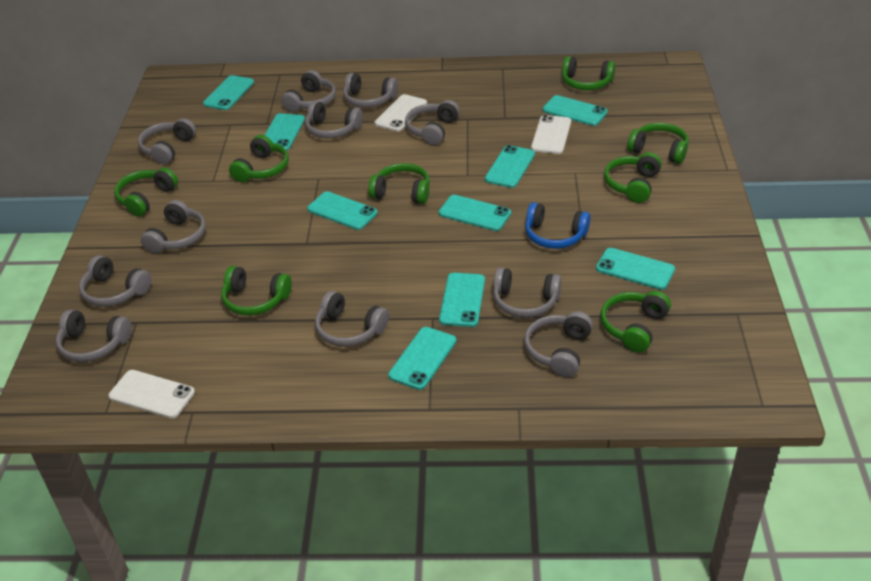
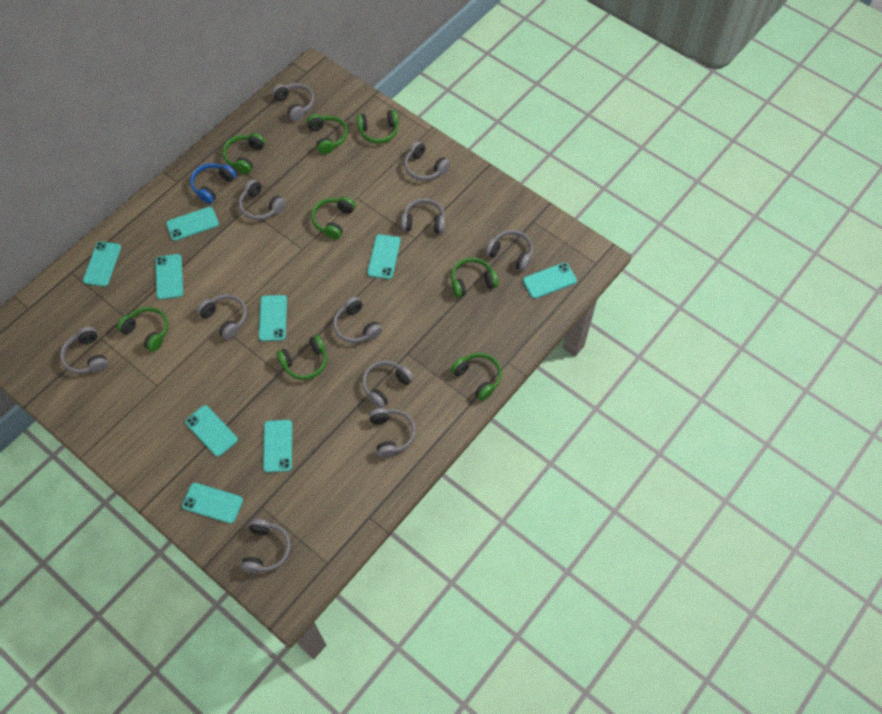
white phone: 3 -> 0

